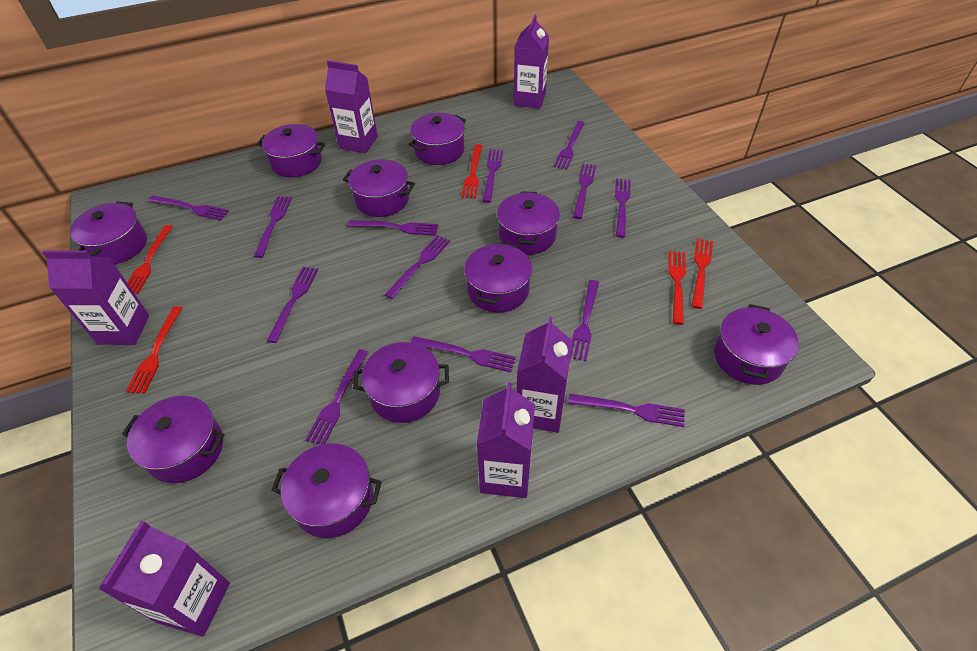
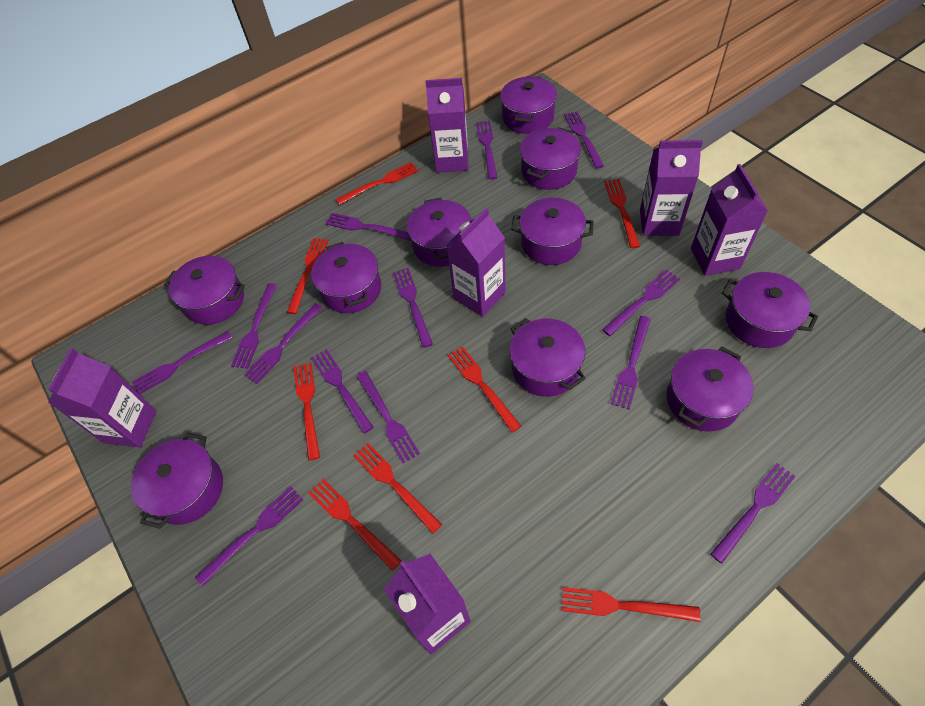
red fork: 5 -> 8

